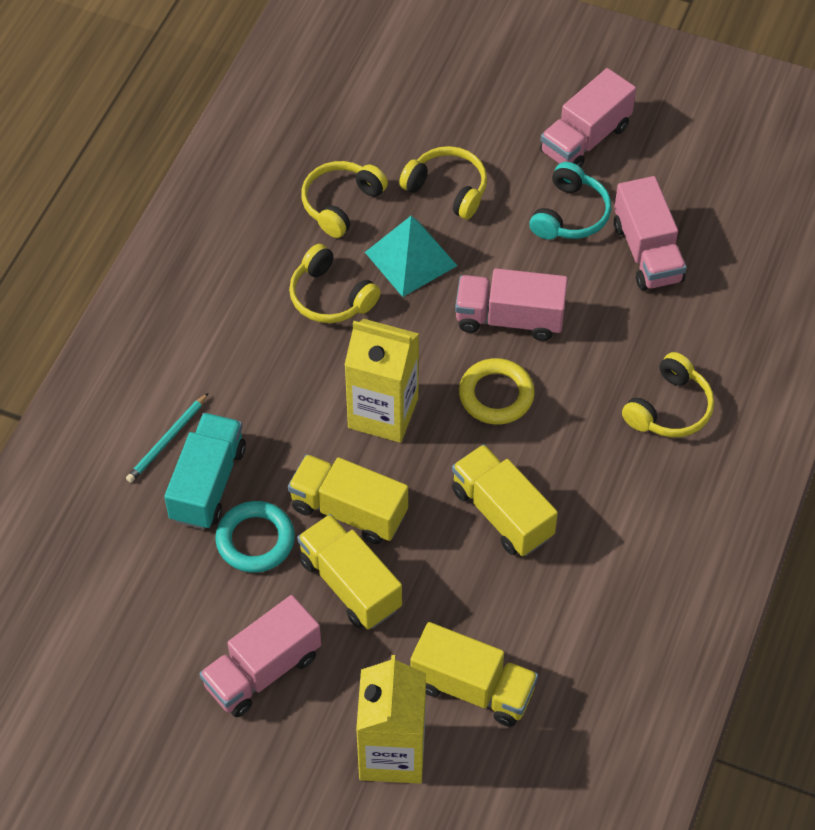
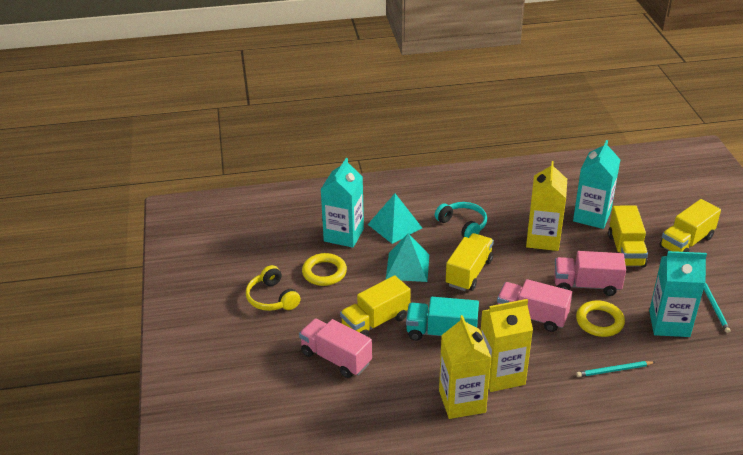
pink truck: 4 -> 3
turquoise carton: 0 -> 3
turquoise pencil: 1 -> 2
turquoise pyramid: 1 -> 2
turquoise ring: 1 -> 0
yellow carton: 2 -> 3
yellow headphones: 4 -> 1
yellow ring: 1 -> 2

